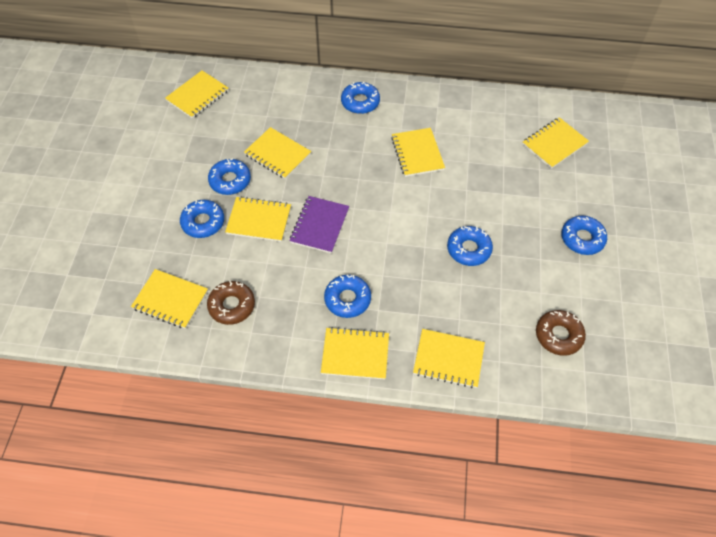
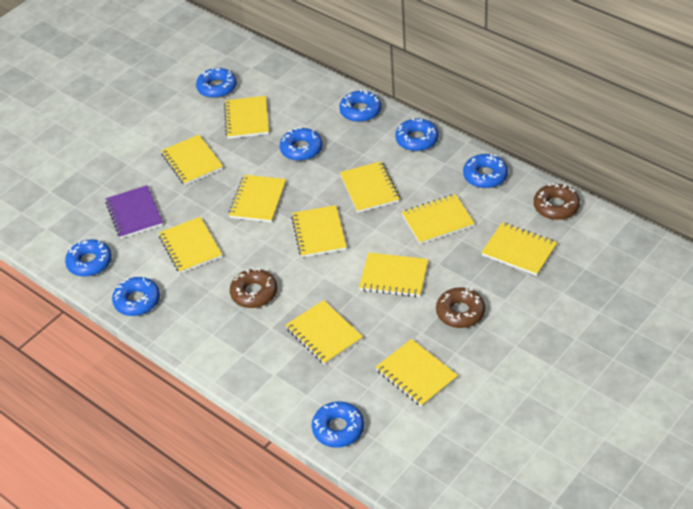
blue donut: 6 -> 8
brown donut: 2 -> 3
yellow notebook: 8 -> 11

